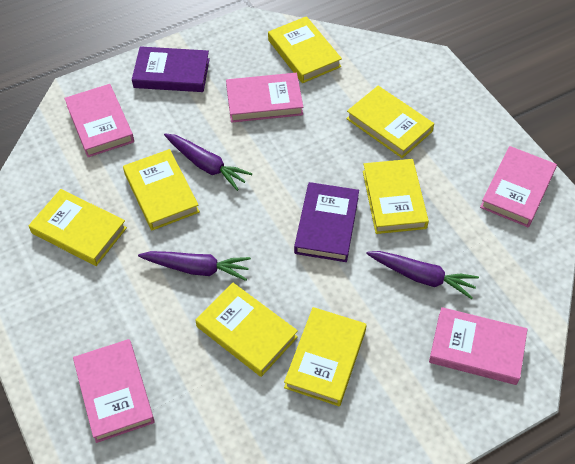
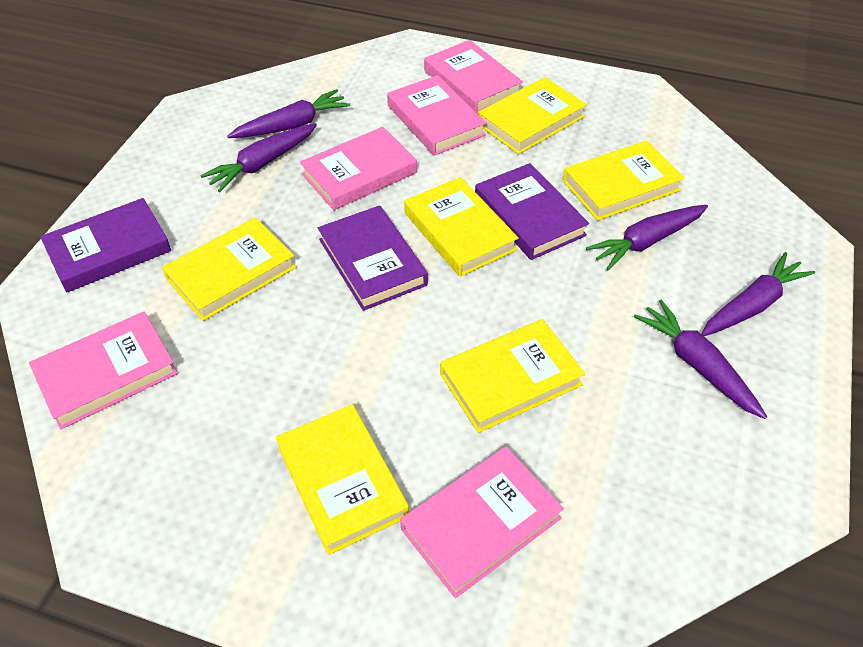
purple book: 2 -> 3
purple carrot: 3 -> 5
yellow book: 7 -> 6

